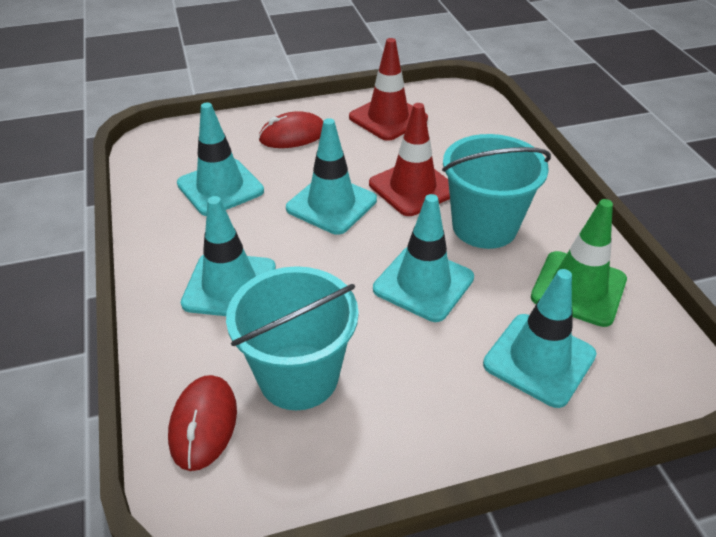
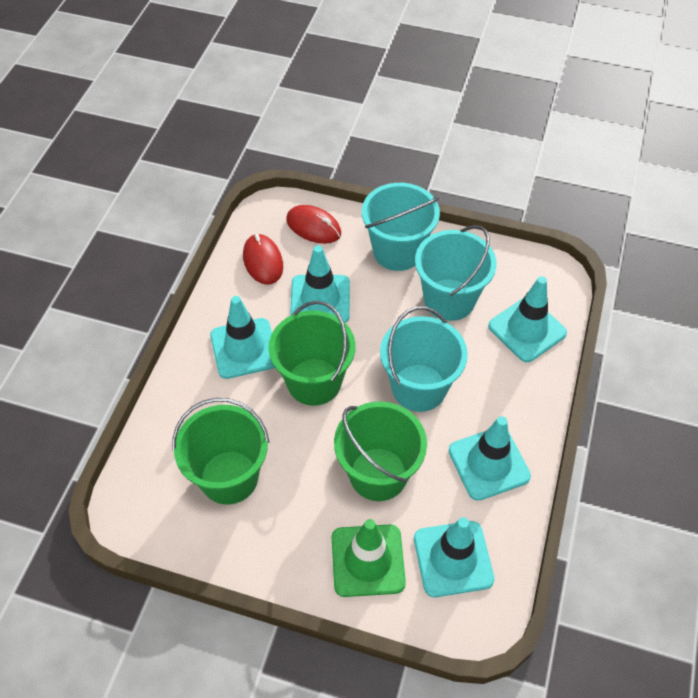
green bucket: 0 -> 3
red traffic cone: 2 -> 0
turquoise bucket: 2 -> 3

